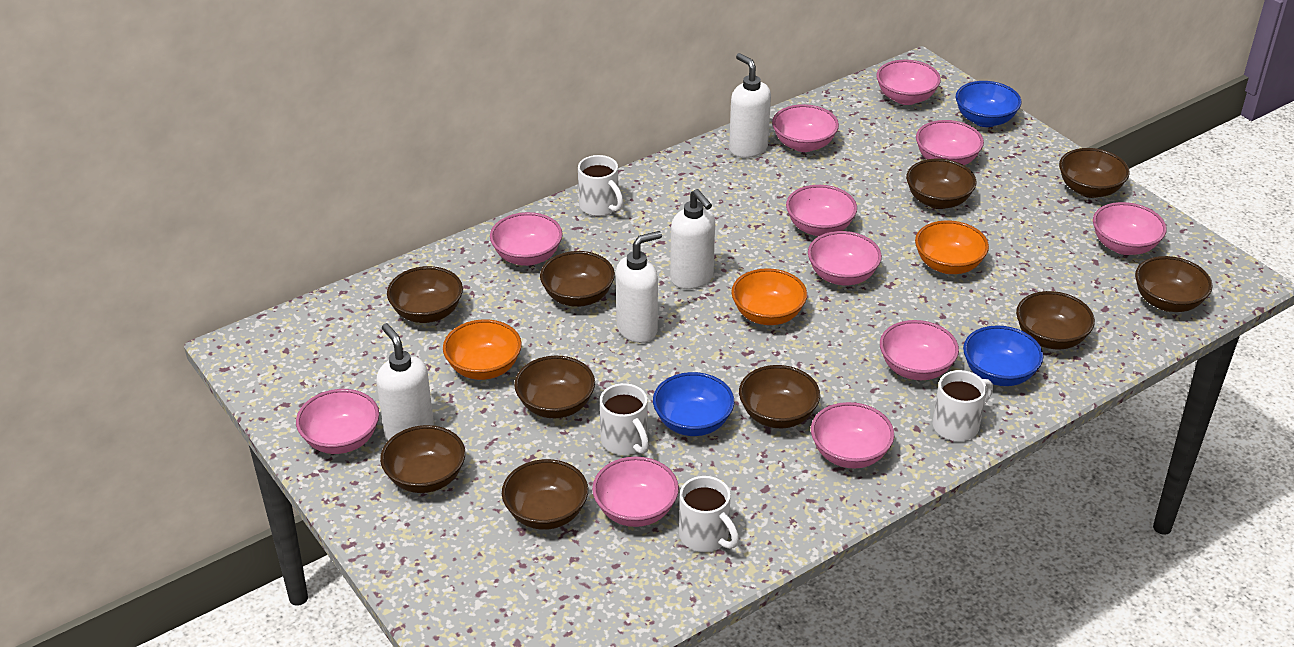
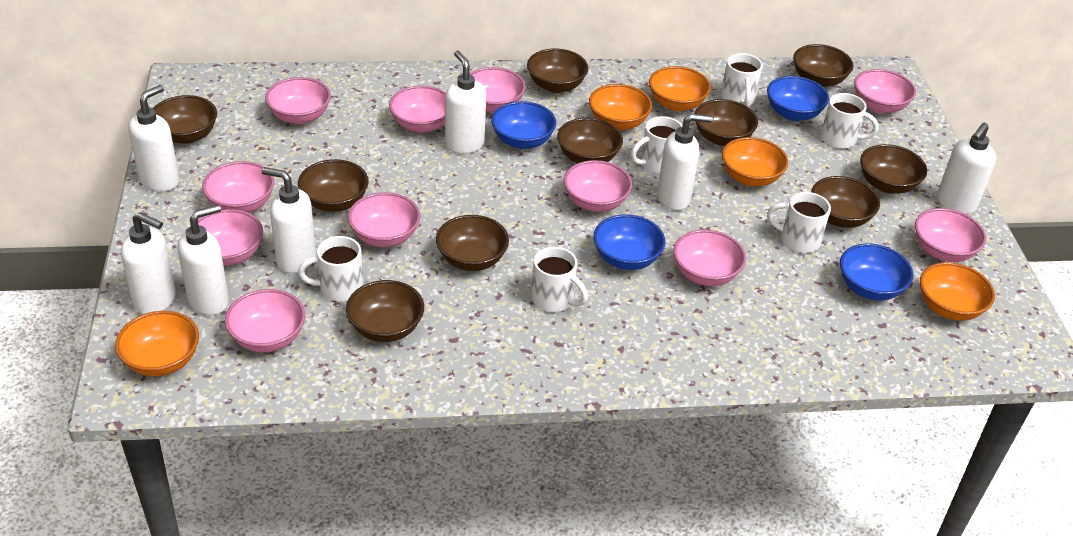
blue bowl: 3 -> 4
orange bowl: 3 -> 5
white mug: 4 -> 6
white soap dispenser: 4 -> 7

